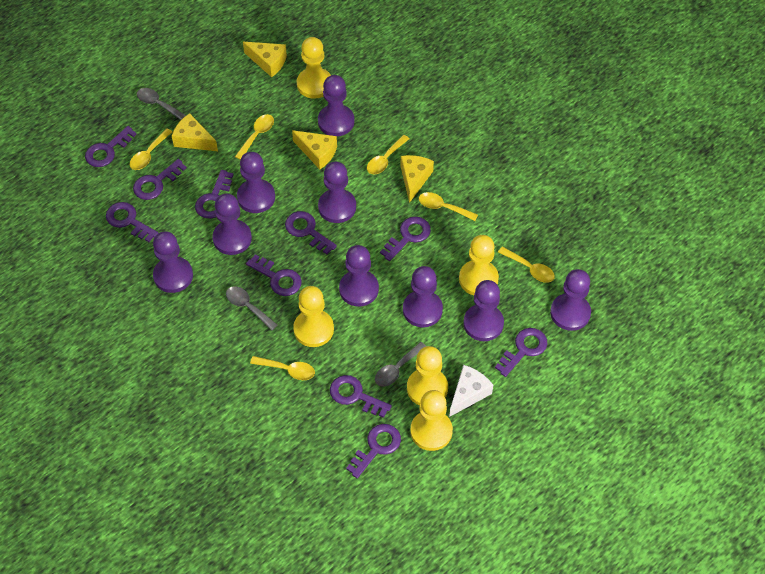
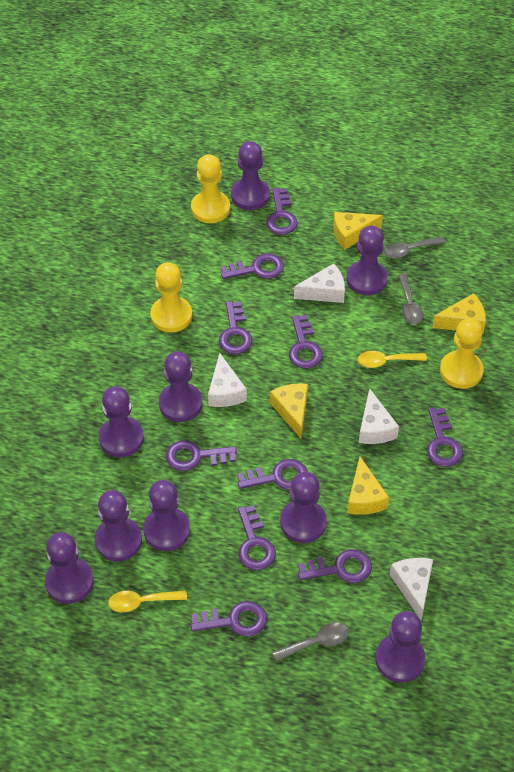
white cheese: 1 -> 4
yellow pawn: 5 -> 3
yellow spoon: 6 -> 2

